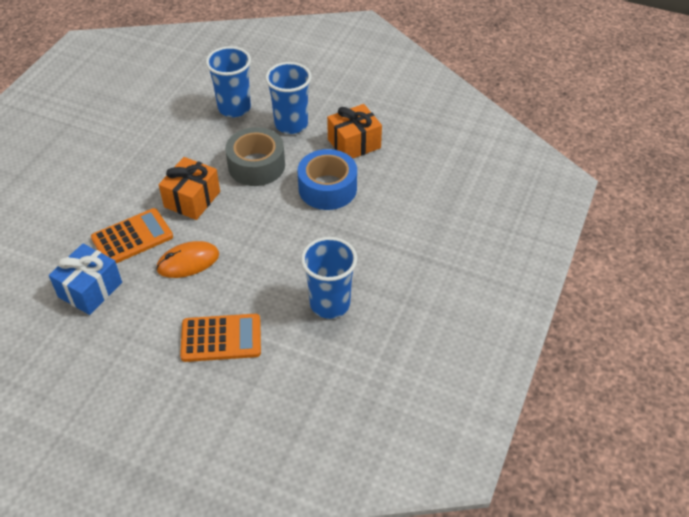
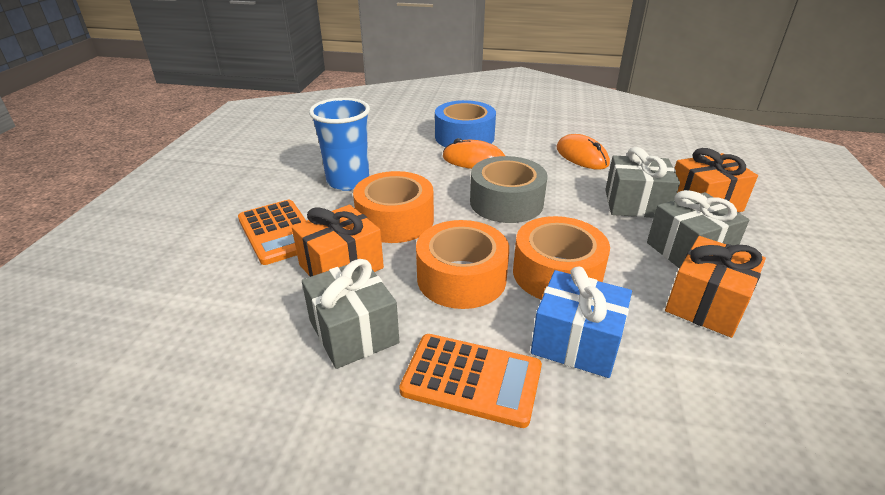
blue cup: 3 -> 1
grey gift: 0 -> 3
orange gift: 2 -> 3
orange mouse: 1 -> 2
orange tape: 0 -> 3

